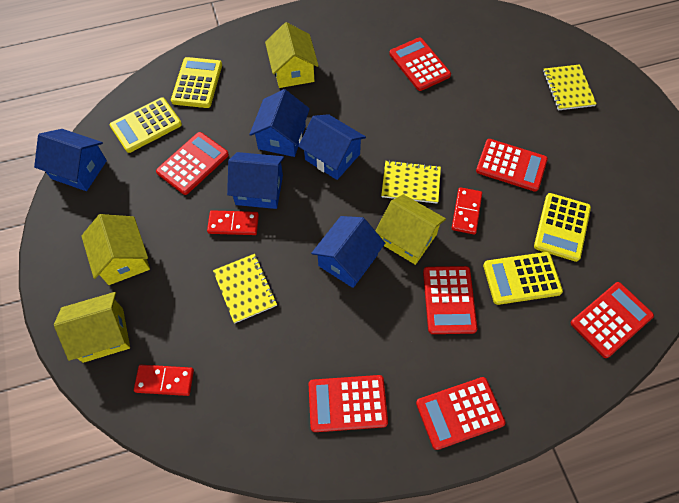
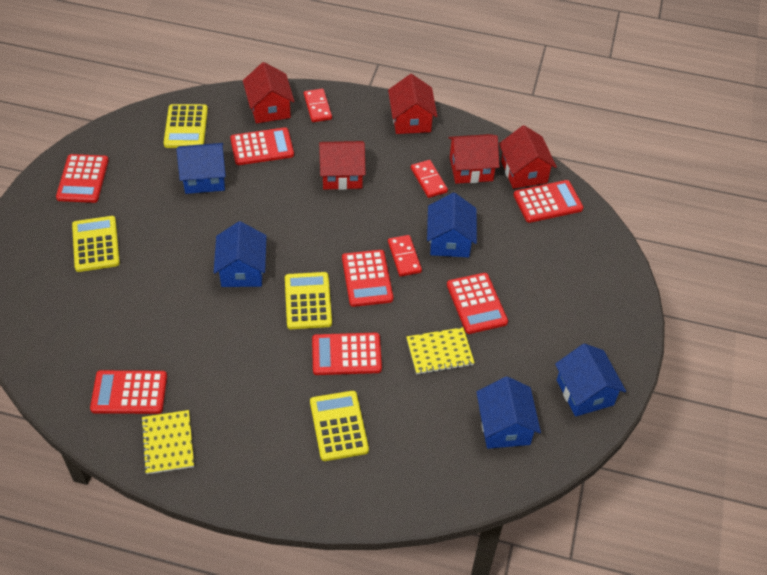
red house: 0 -> 5
yellow house: 4 -> 0
yellow notebook: 3 -> 2

